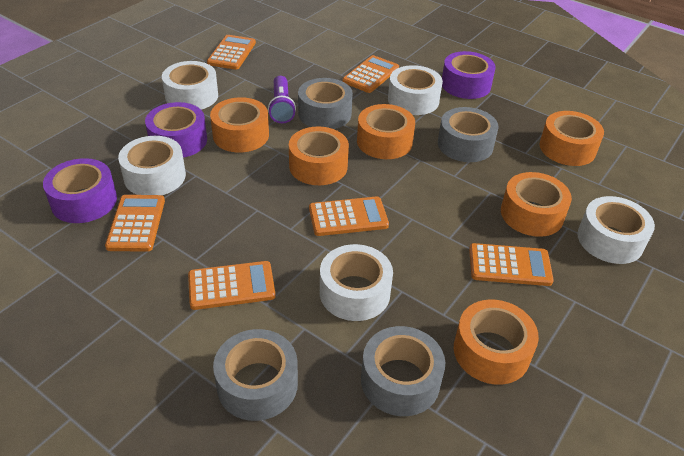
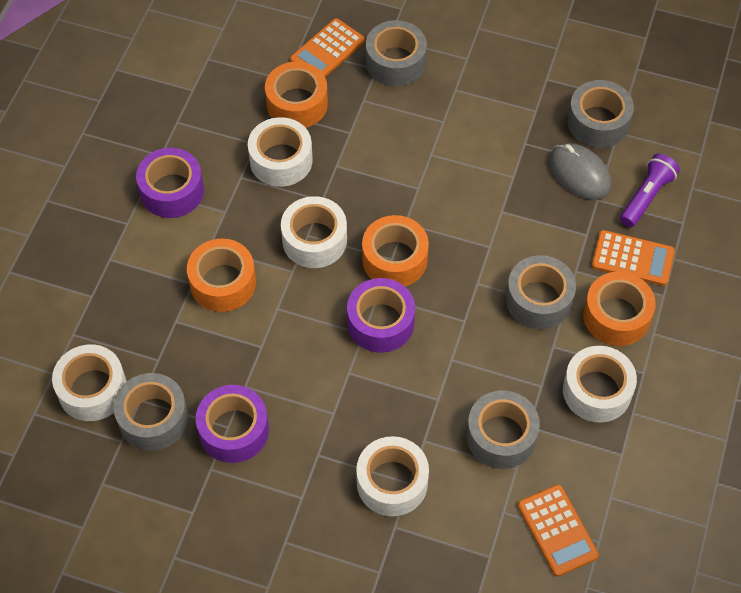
grey mouse: 0 -> 1
grey tape: 4 -> 5
orange calculator: 6 -> 3
orange tape: 6 -> 4

